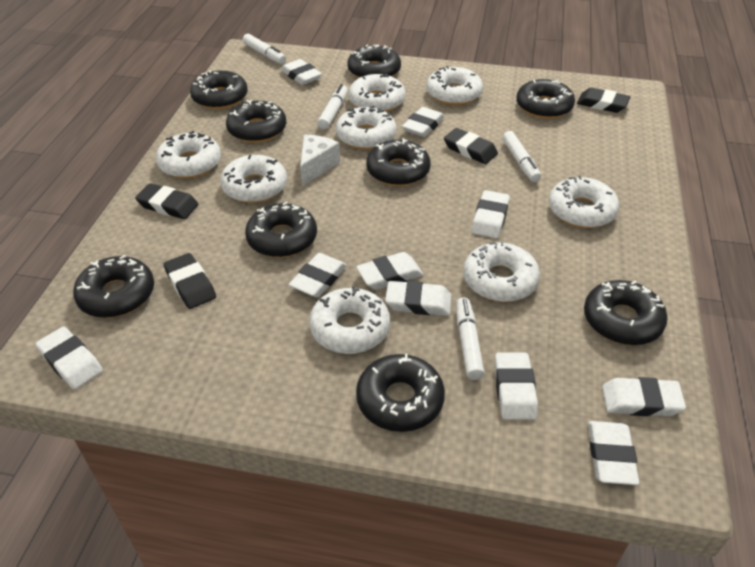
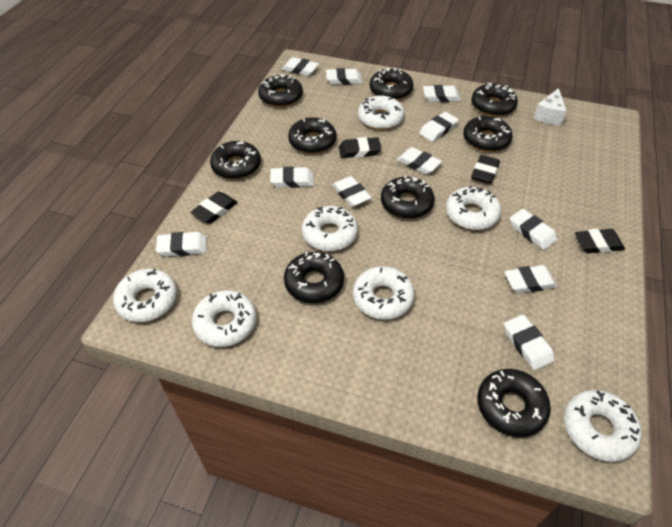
white donut: 8 -> 7
white eraser: 10 -> 11
white marker: 4 -> 0

